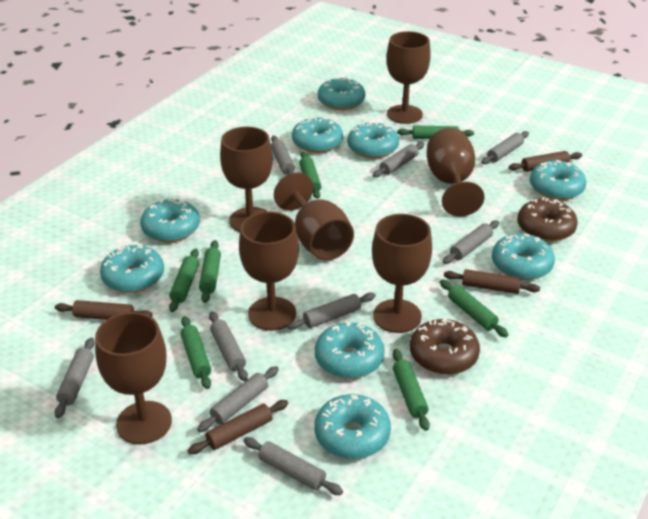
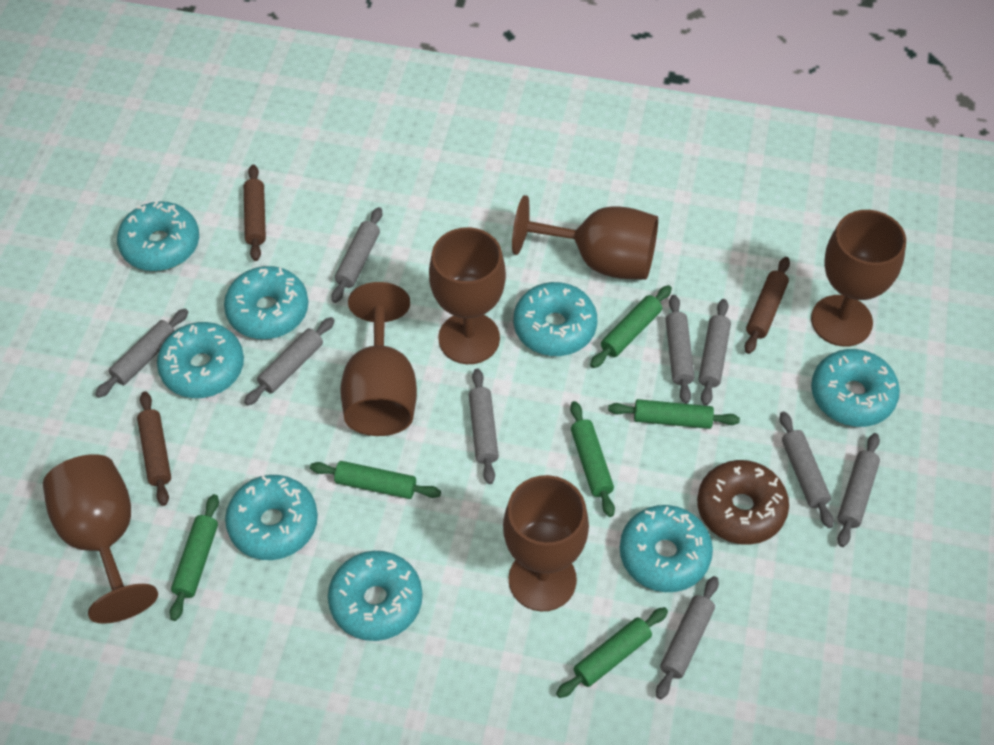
brown donut: 2 -> 1
brown goblet: 7 -> 6
brown rolling pin: 4 -> 3
green rolling pin: 7 -> 6
turquoise donut: 9 -> 8

